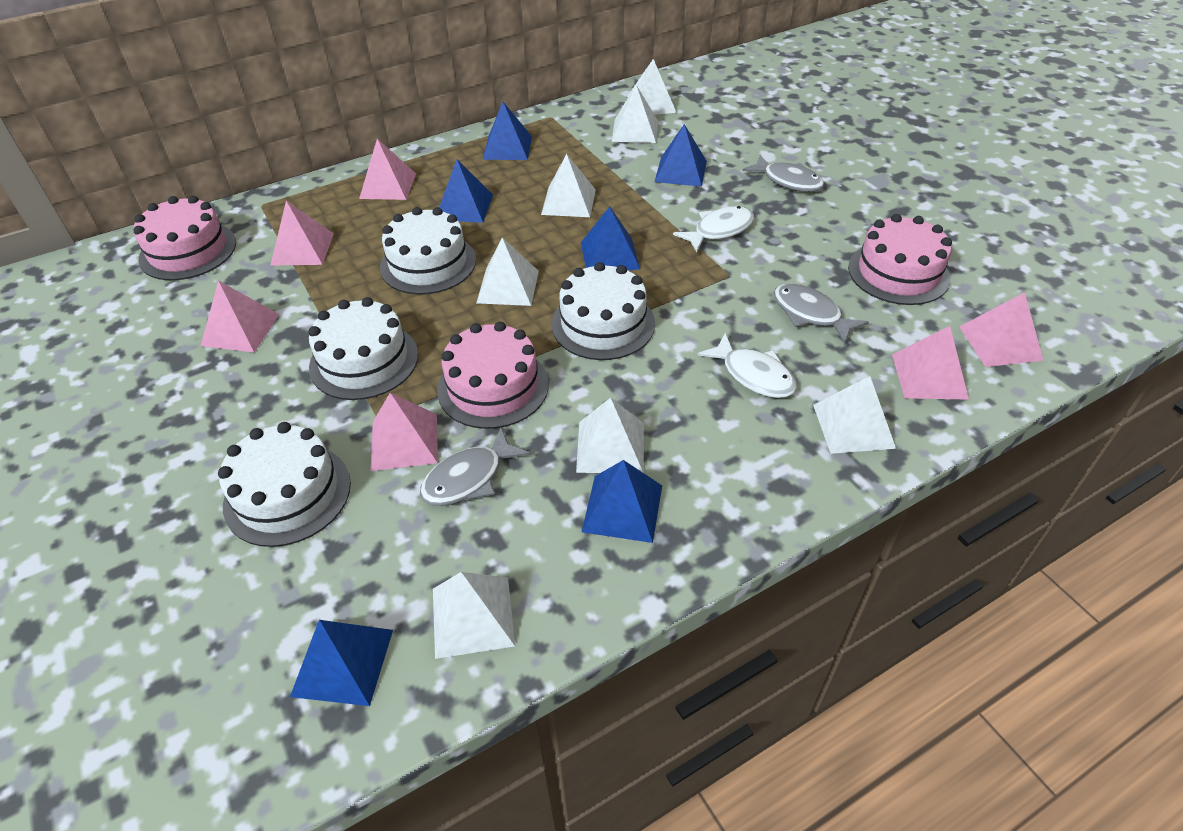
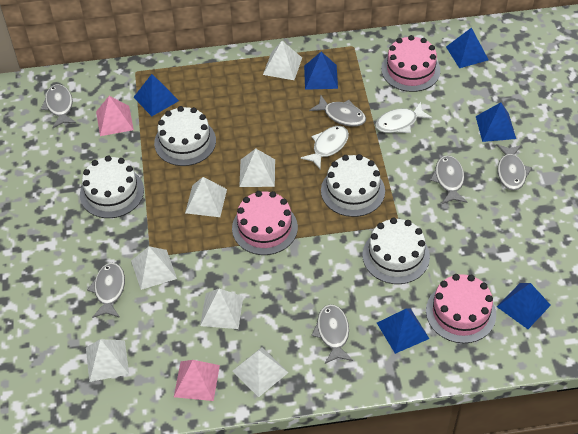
grey fish: 3 -> 6
pink pyramid: 6 -> 2

